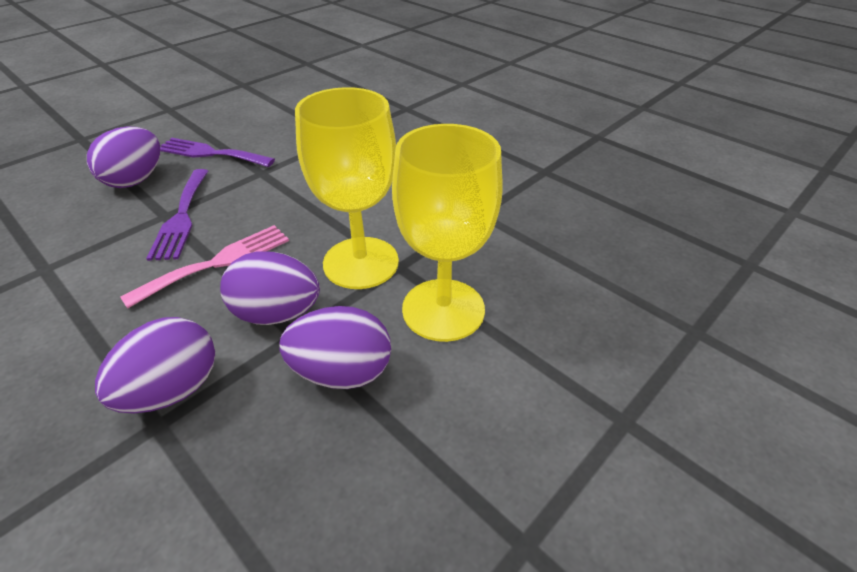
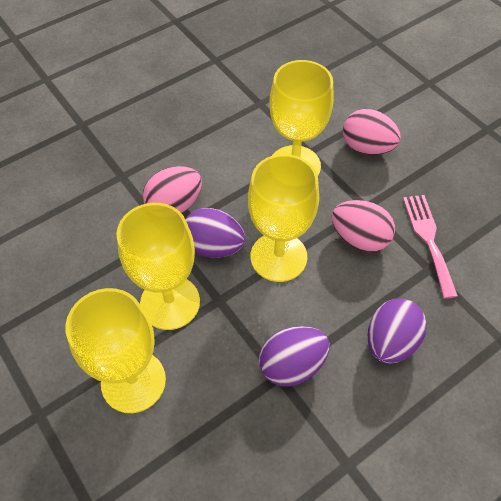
pink egg: 0 -> 3
purple egg: 4 -> 3
purple fork: 2 -> 0
yellow goblet: 2 -> 4

